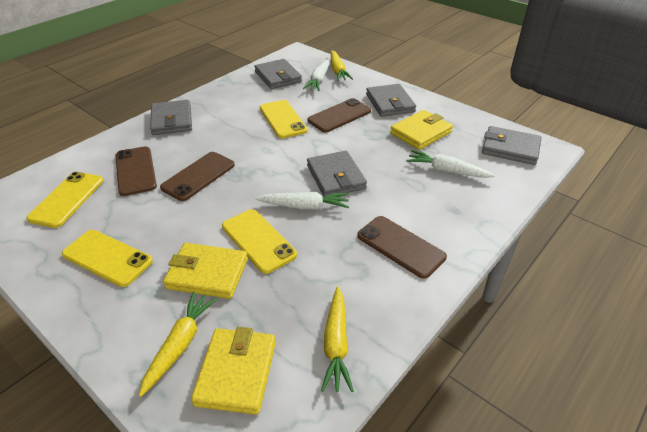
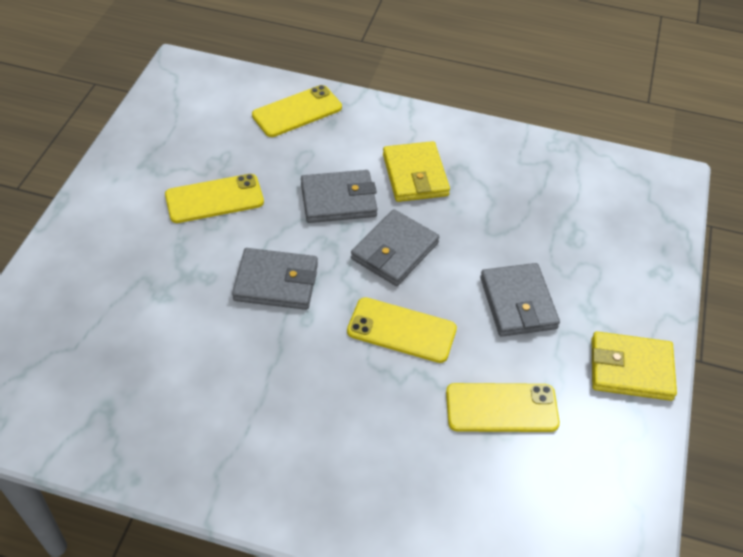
brown phone: 4 -> 0
grey wallet: 5 -> 4
white carrot: 3 -> 0
yellow carrot: 3 -> 0
yellow wallet: 3 -> 2

